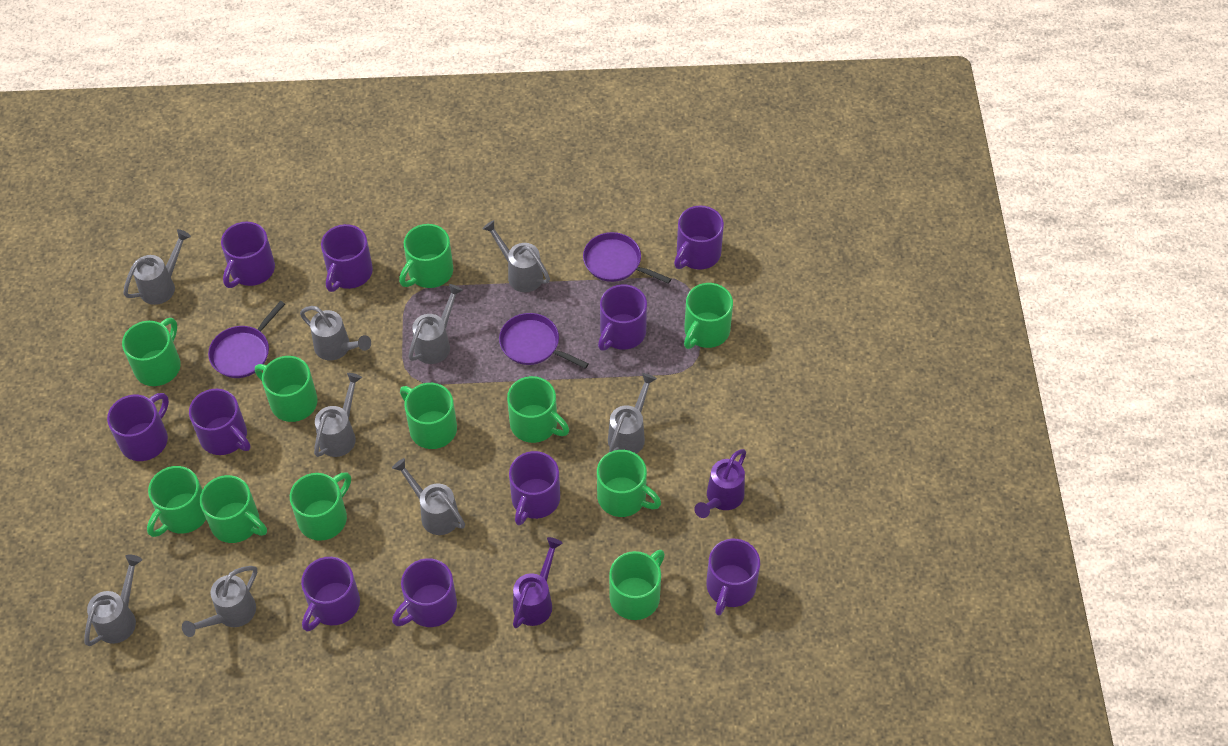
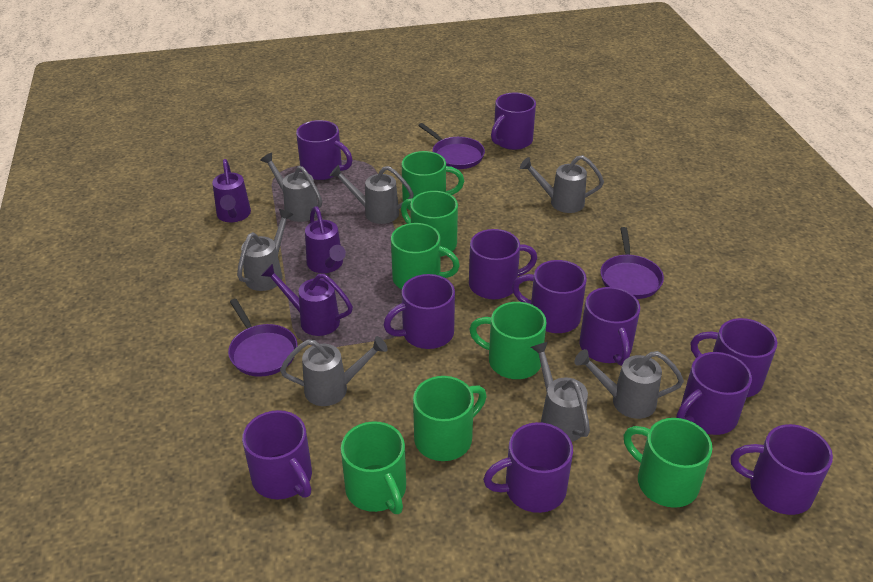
green mug: 11 -> 7
grey watering can: 9 -> 7
purple mug: 10 -> 11
purple watering can: 2 -> 3

